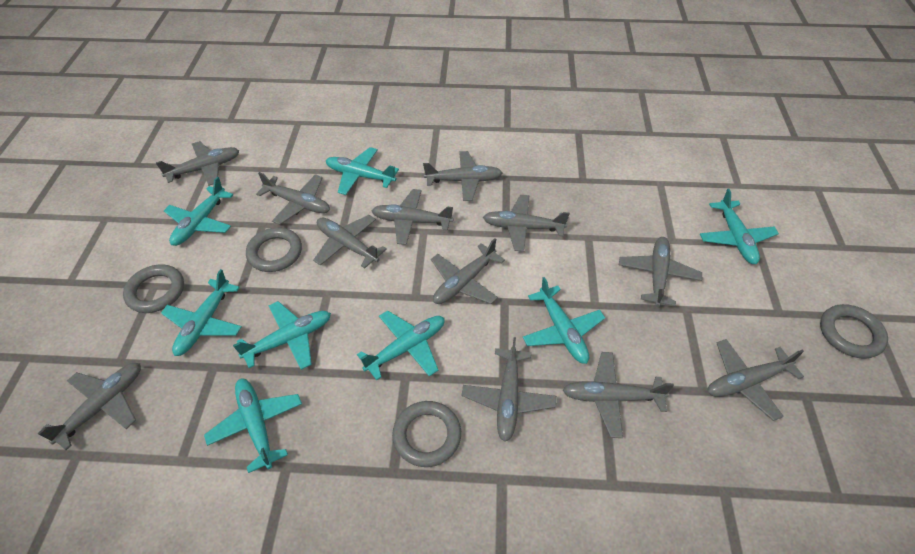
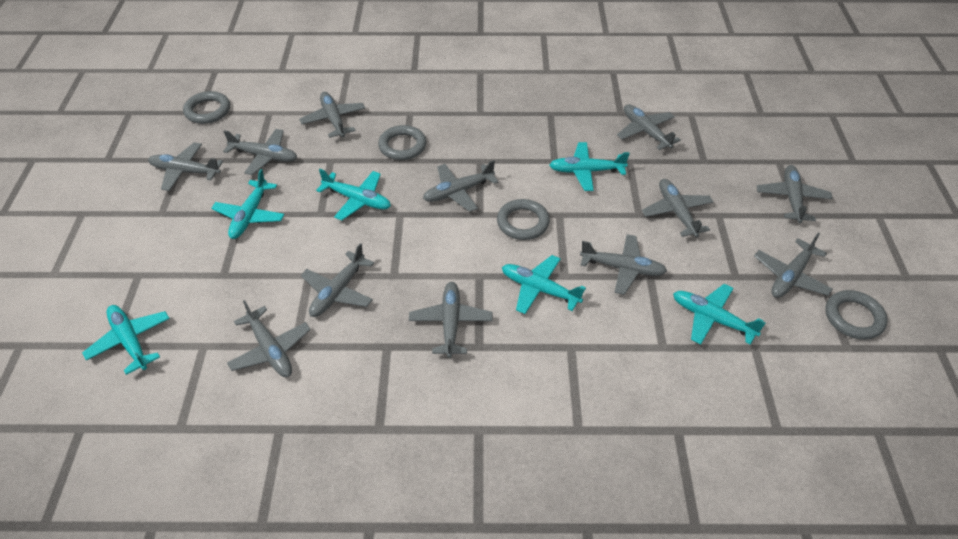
turquoise plane: 8 -> 6

